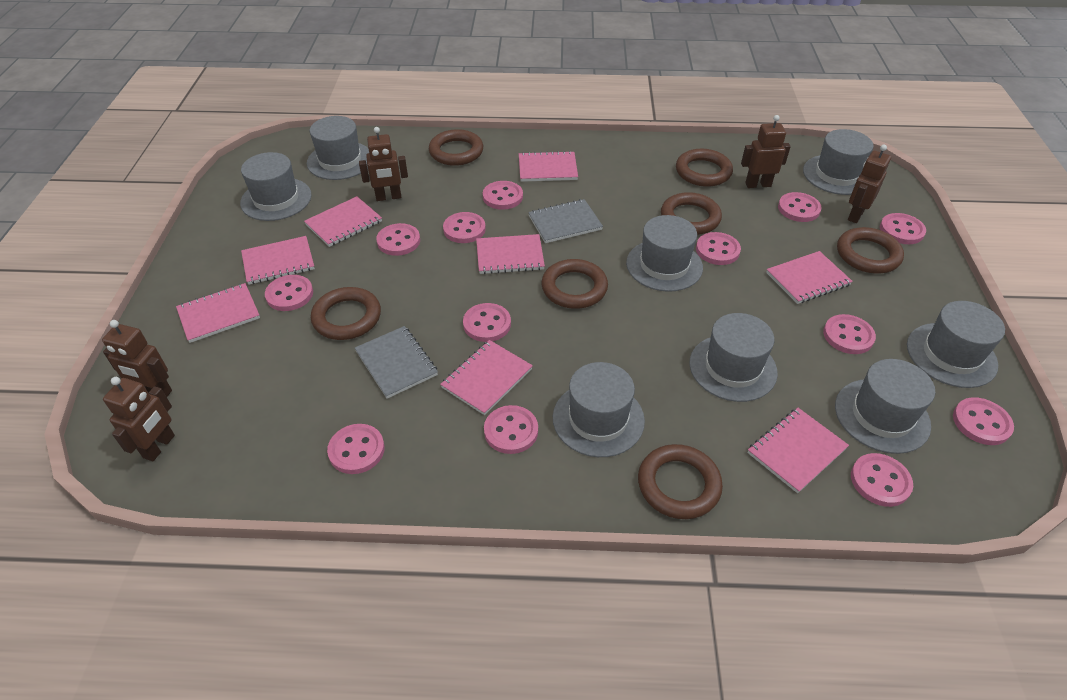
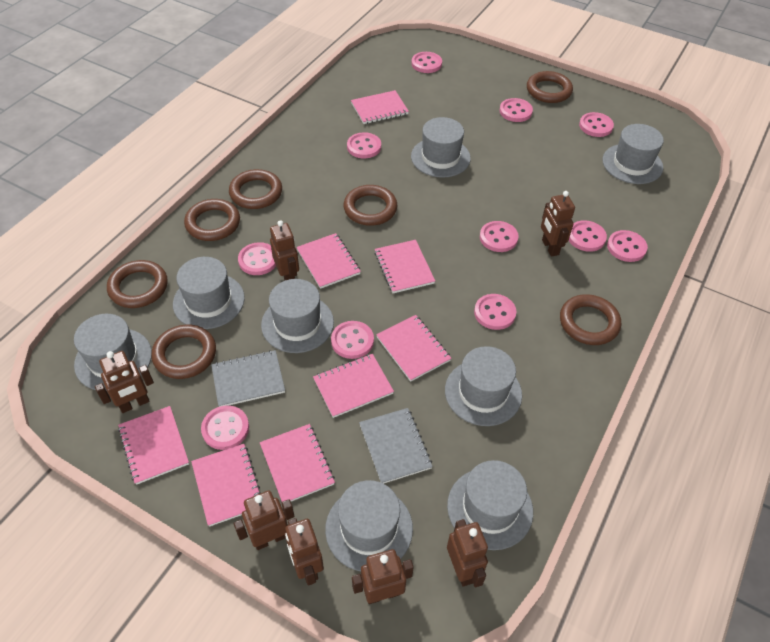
brown robot: 5 -> 7
pink button: 13 -> 11

